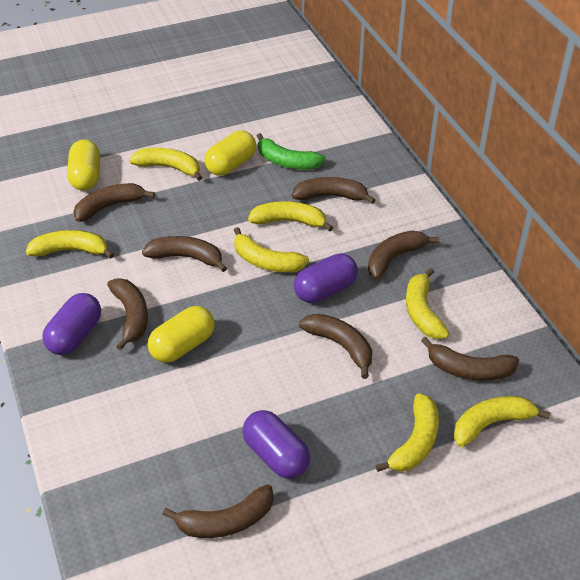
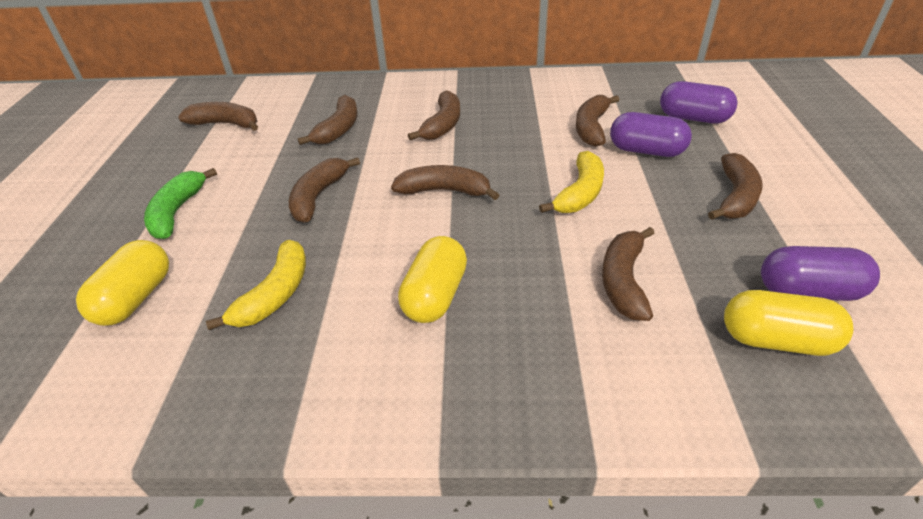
yellow banana: 7 -> 2

